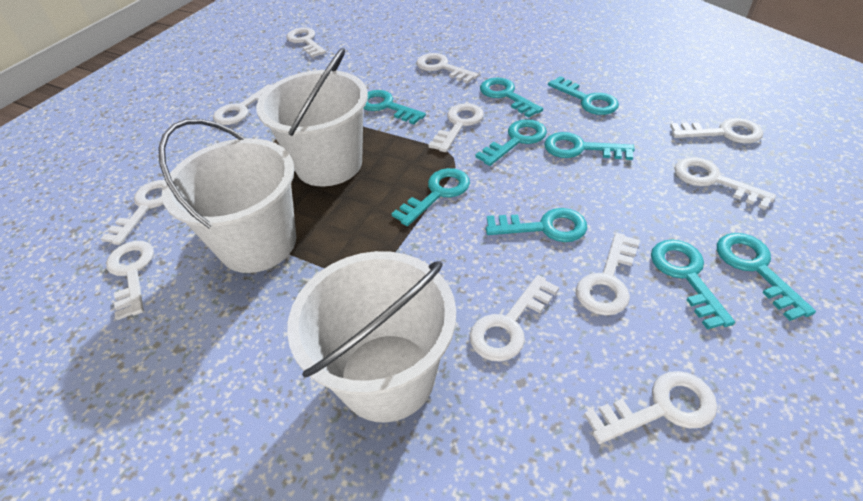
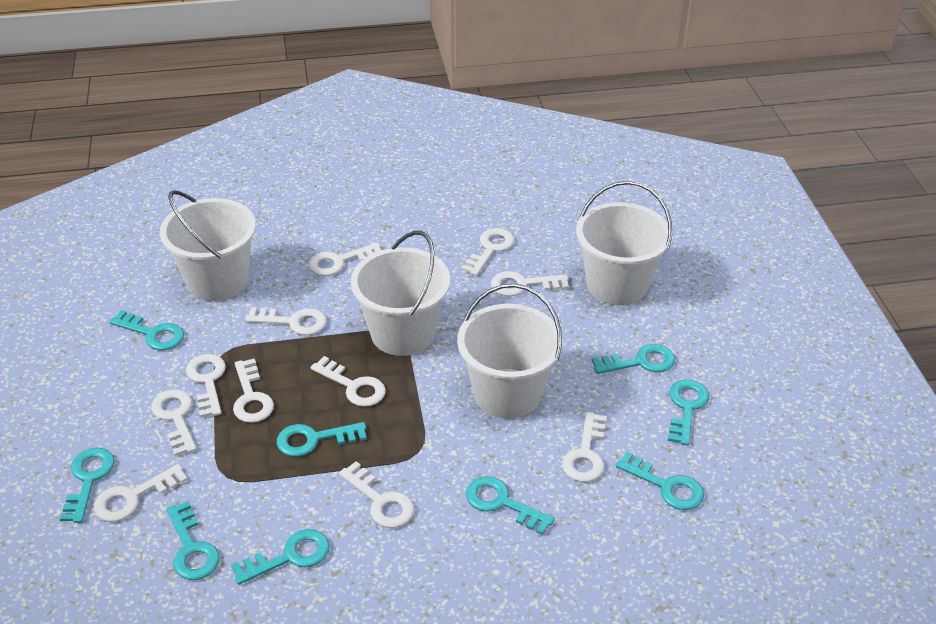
white bucket: 3 -> 4

